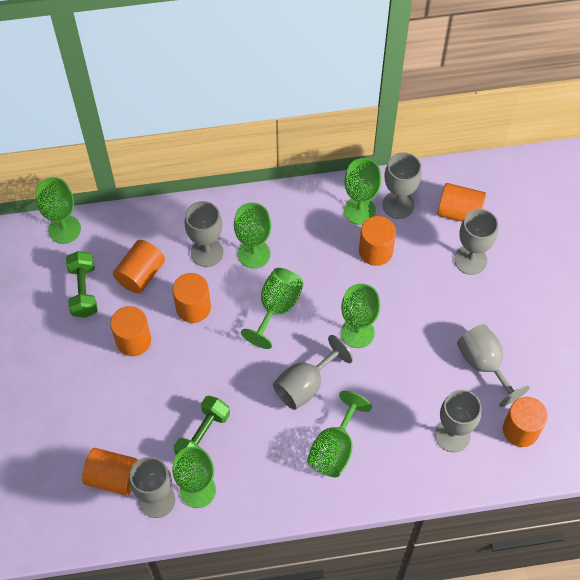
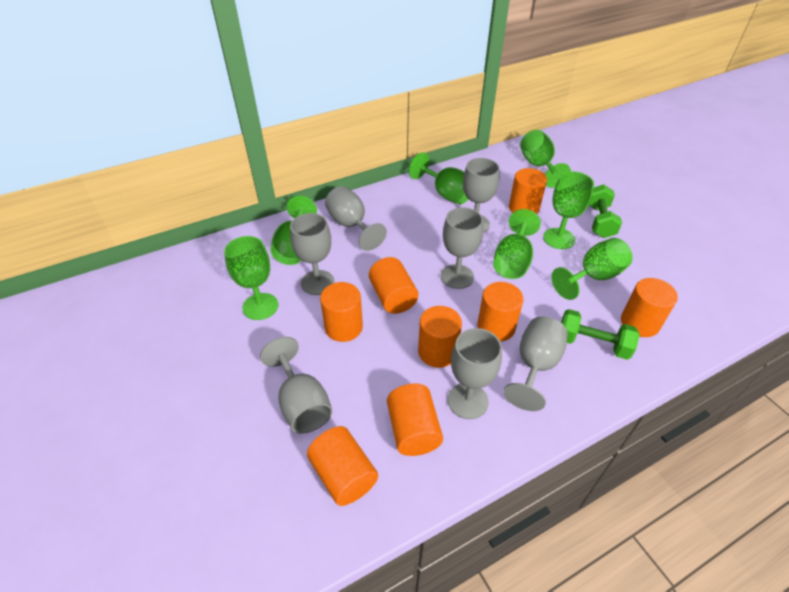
orange cylinder: 7 -> 8

